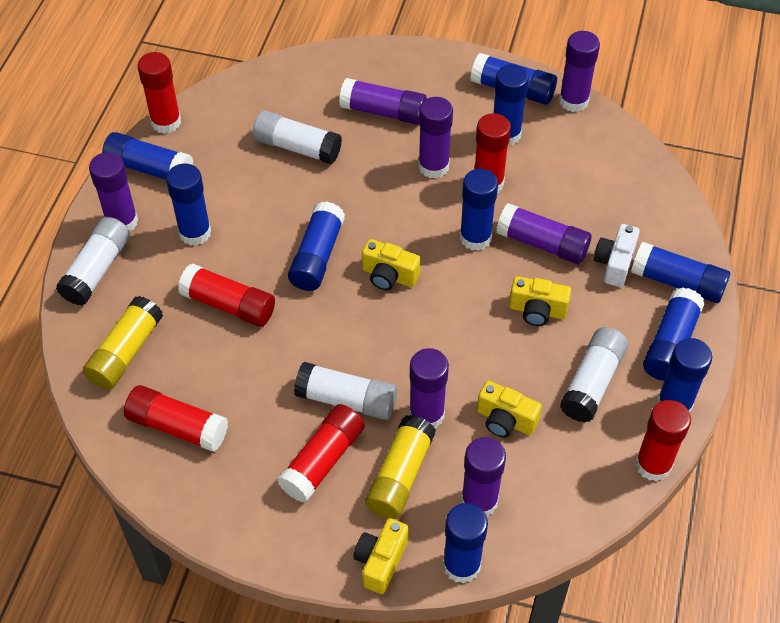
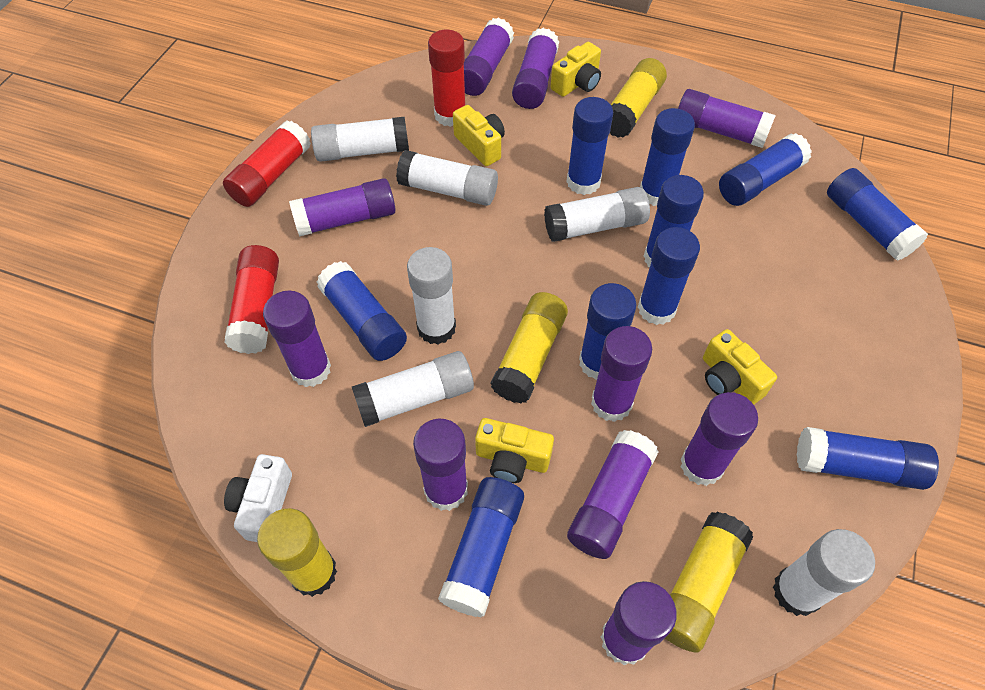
purple glue stick: 7 -> 10
red glue stick: 6 -> 3
white glue stick: 4 -> 6
yellow glue stick: 2 -> 4

